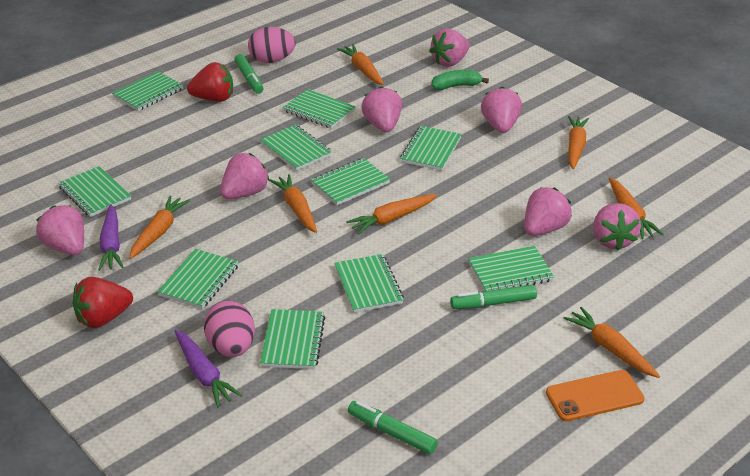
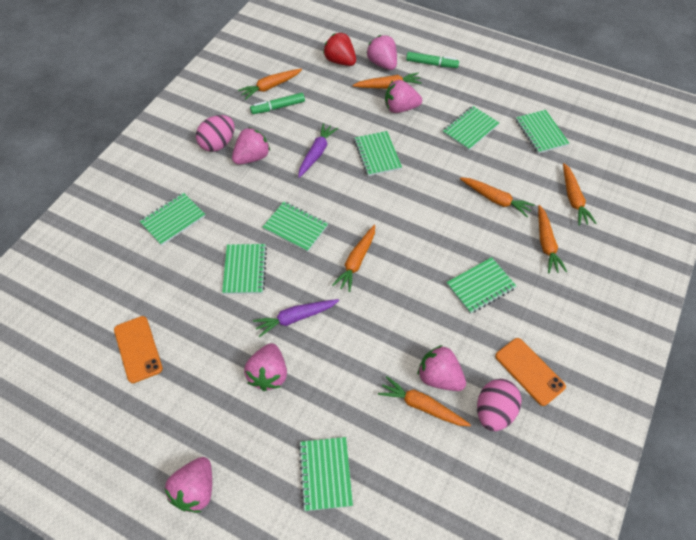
green banana: 1 -> 0
green marker: 3 -> 2
green notebook: 10 -> 8
orange phone: 1 -> 2
pink strawberry: 7 -> 6
red strawberry: 2 -> 1

